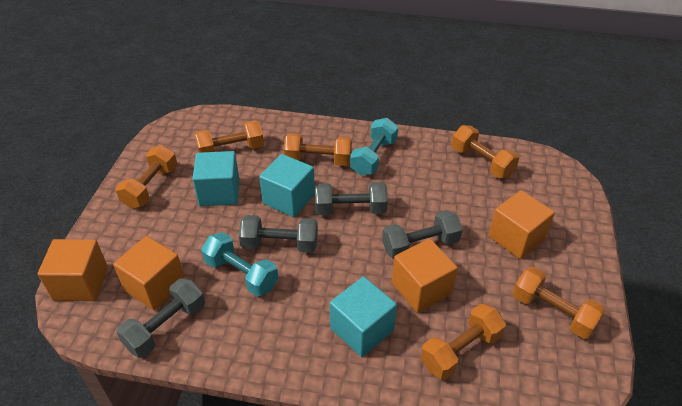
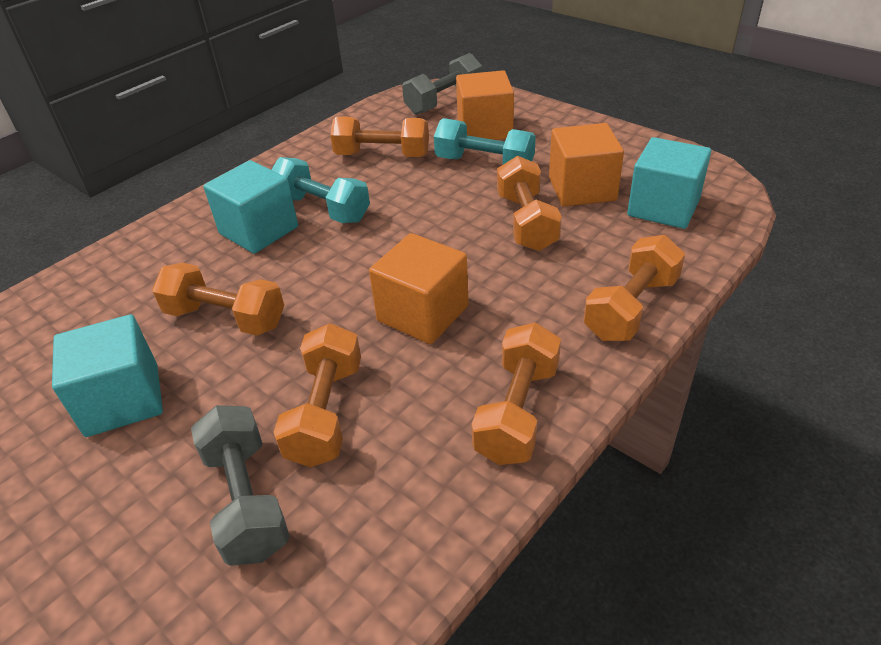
grey dumbbell: 4 -> 2
orange cube: 4 -> 3

